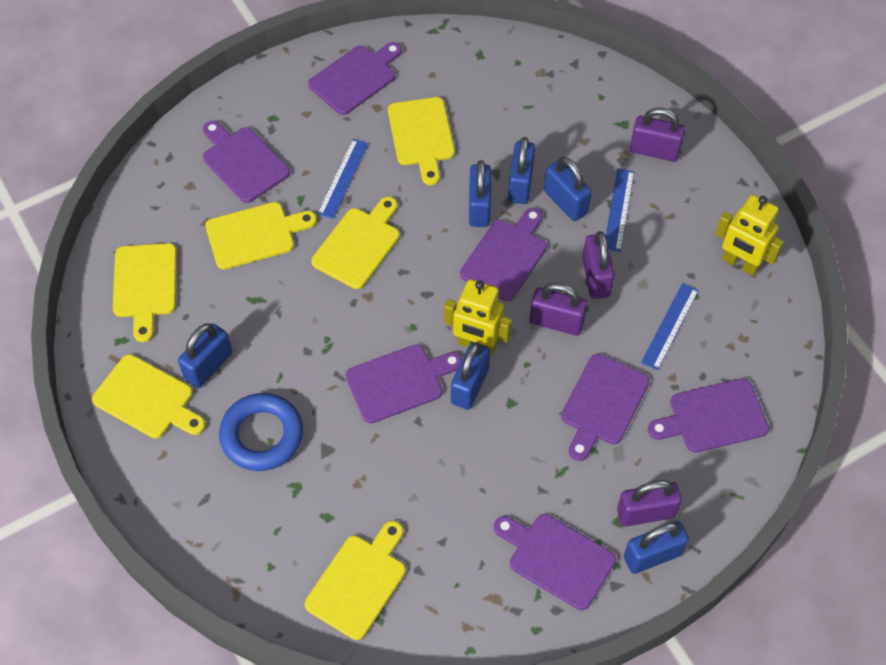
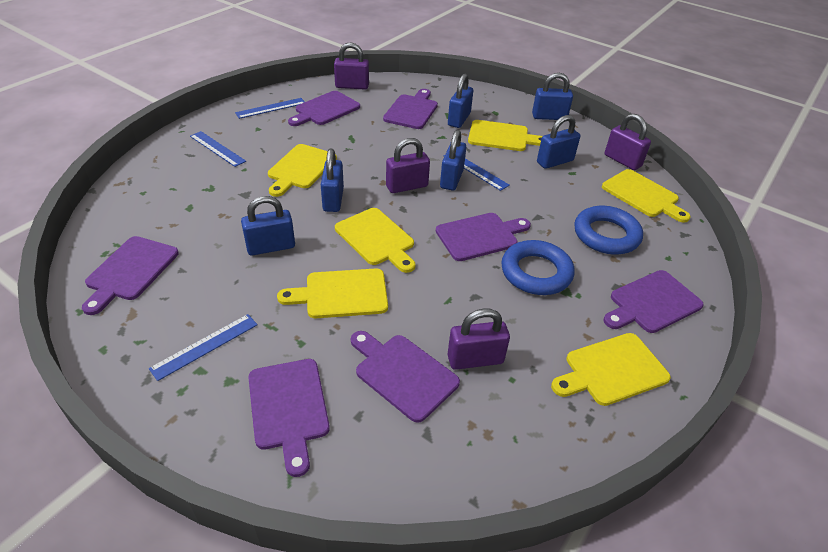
blue ring: 1 -> 2
blue ruler: 3 -> 4
yellow robot: 2 -> 0

